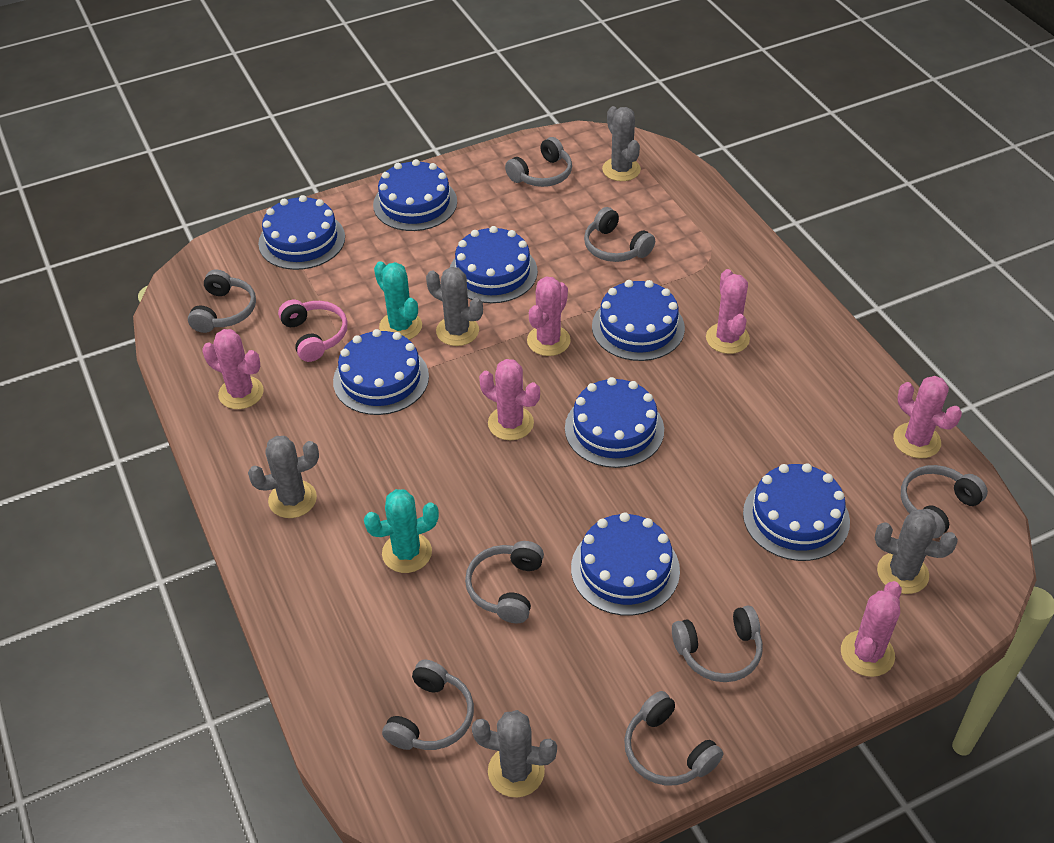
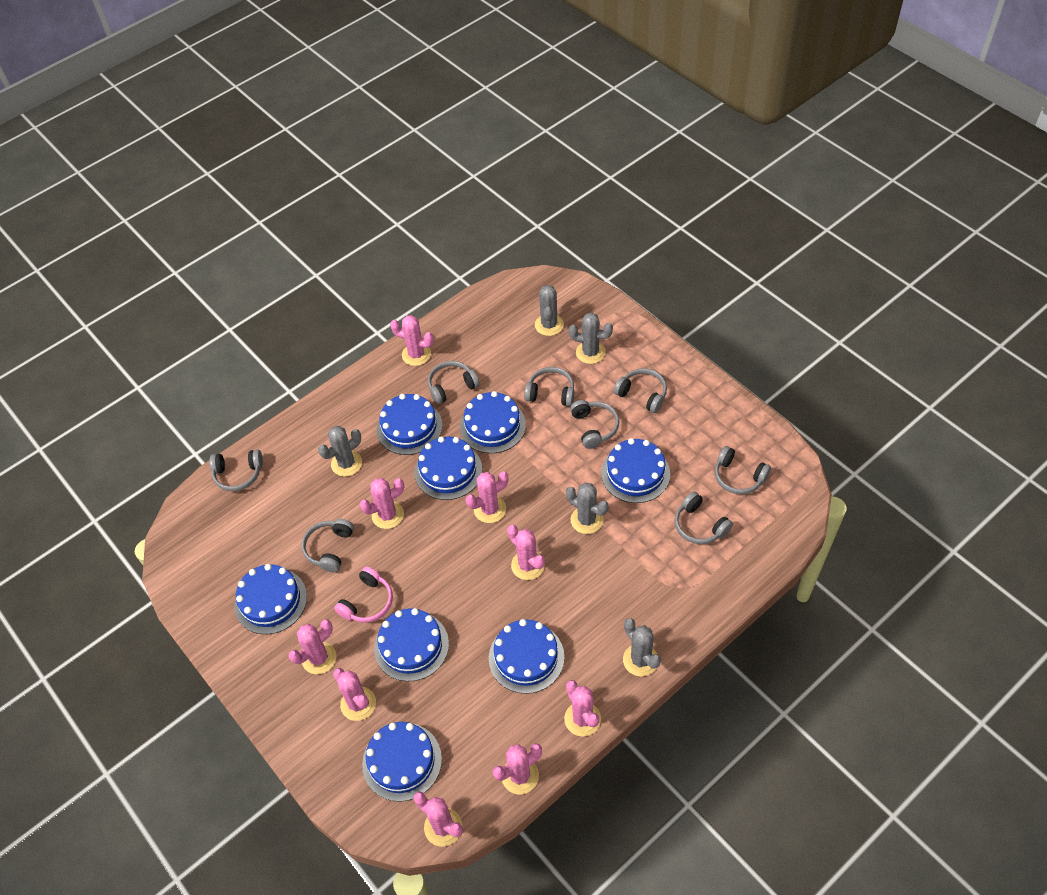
pink cactus: 6 -> 9
turquoise cactus: 2 -> 0

